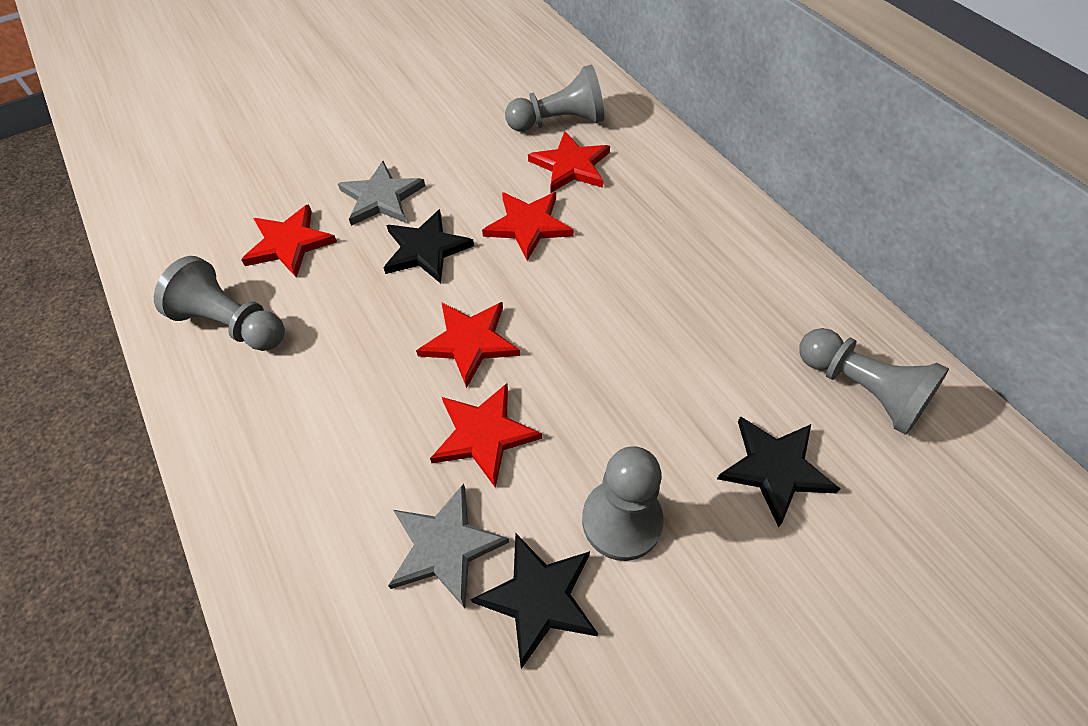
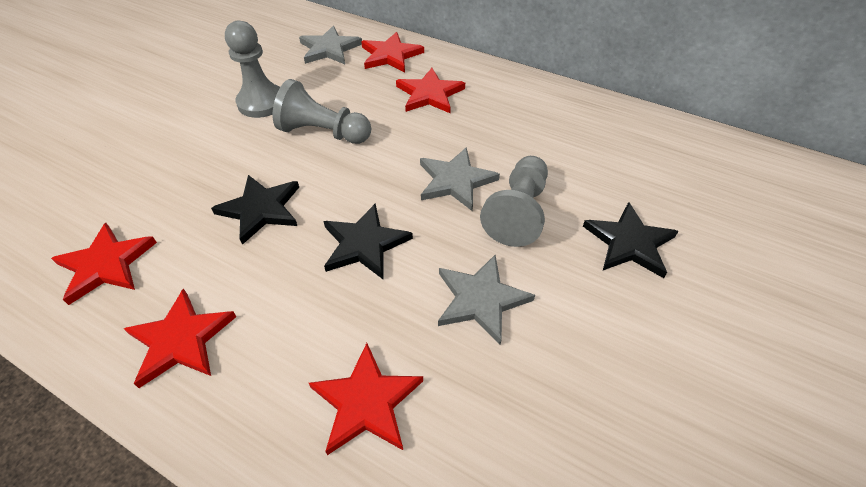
grey pawn: 4 -> 3
grey star: 2 -> 3

